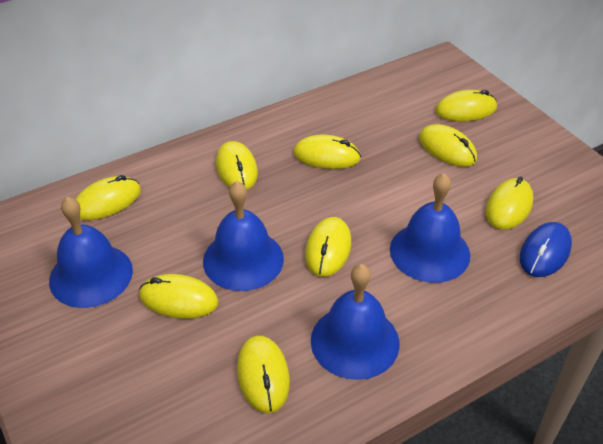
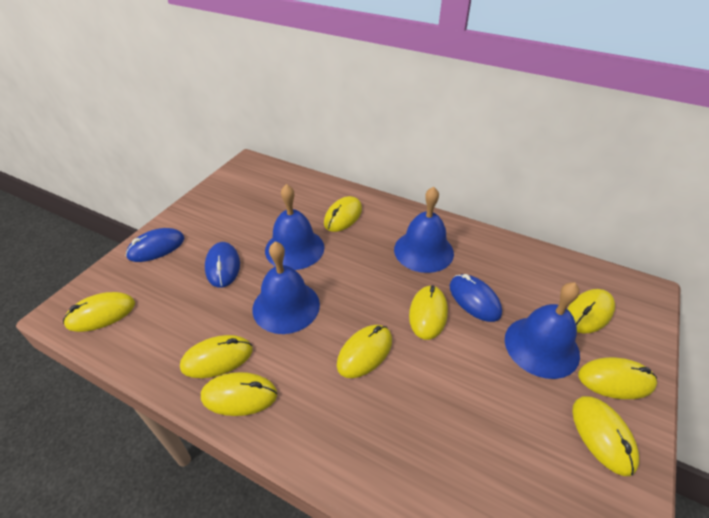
blue mouse: 1 -> 3

